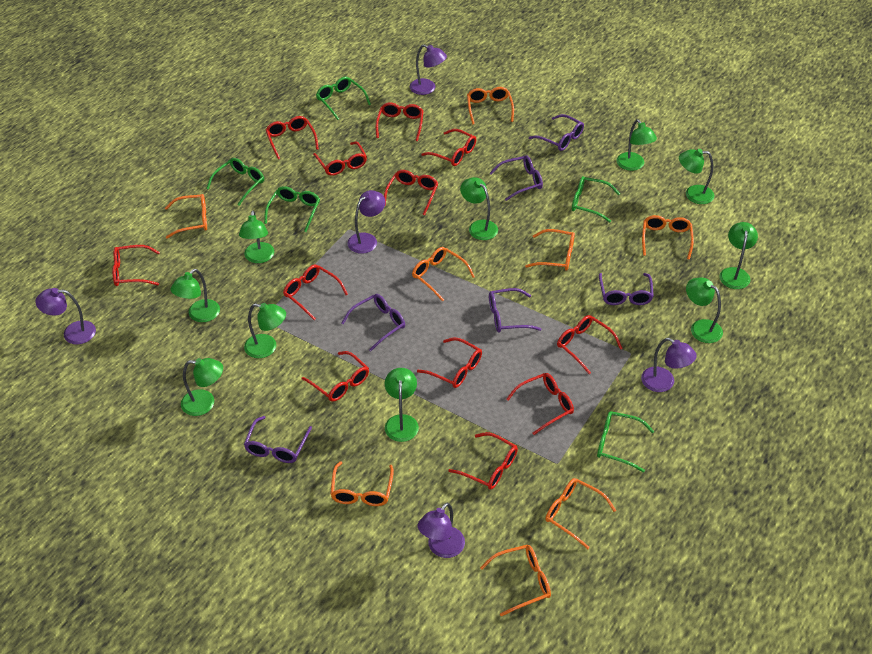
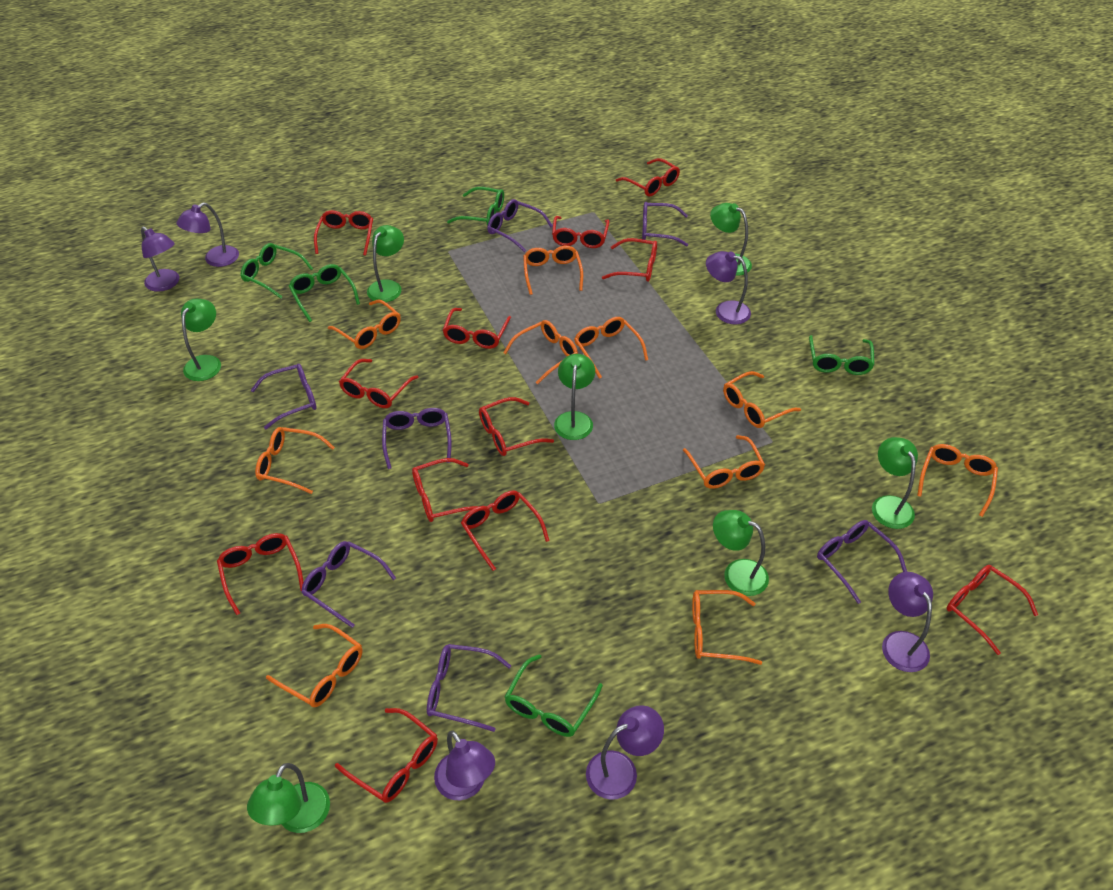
green lamp: 10 -> 7
orange glasses: 8 -> 10
purple glasses: 6 -> 7
purple lamp: 5 -> 6

